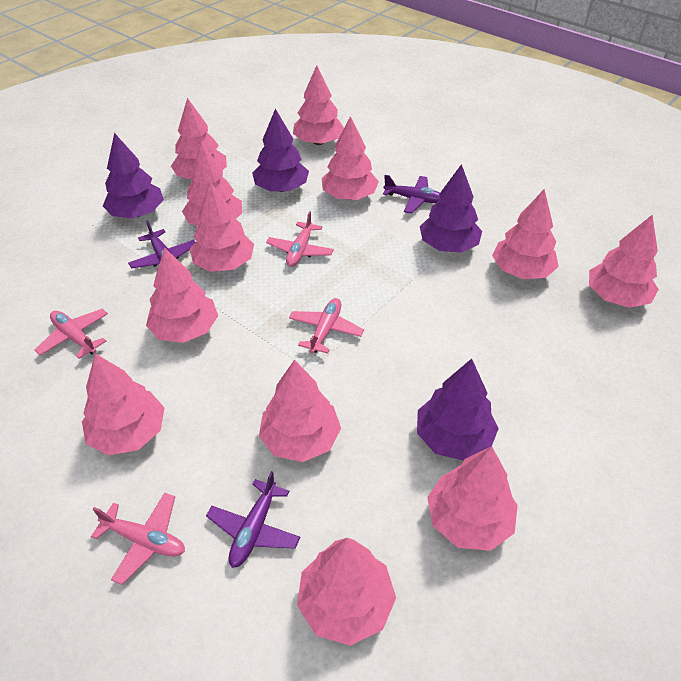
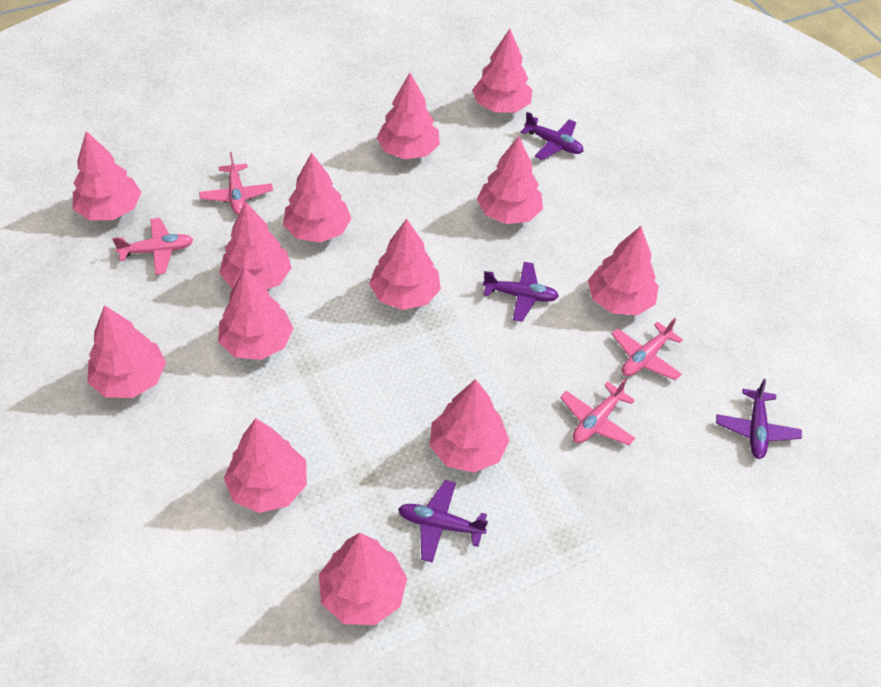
pink tree: 12 -> 13
purple plane: 3 -> 4
purple tree: 4 -> 0

